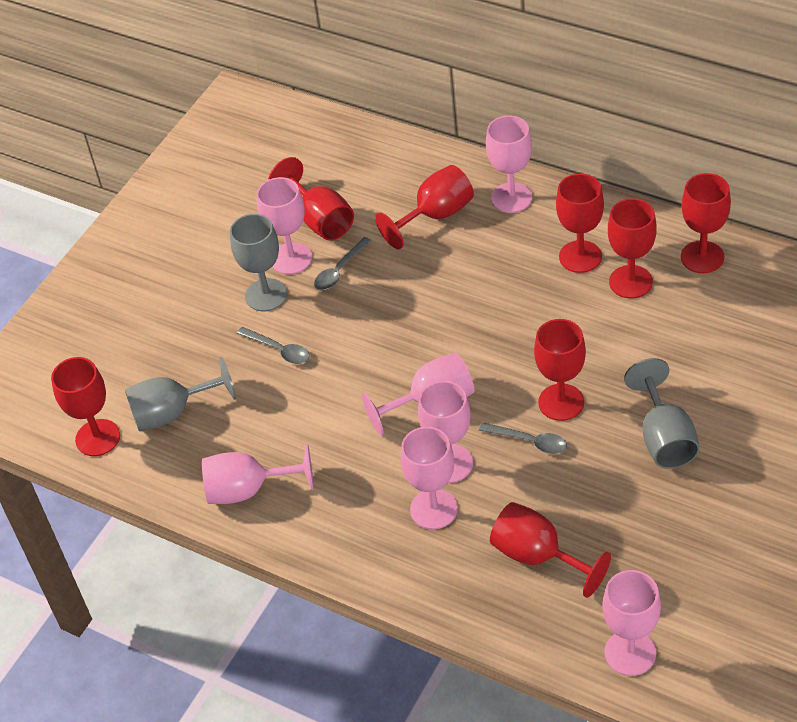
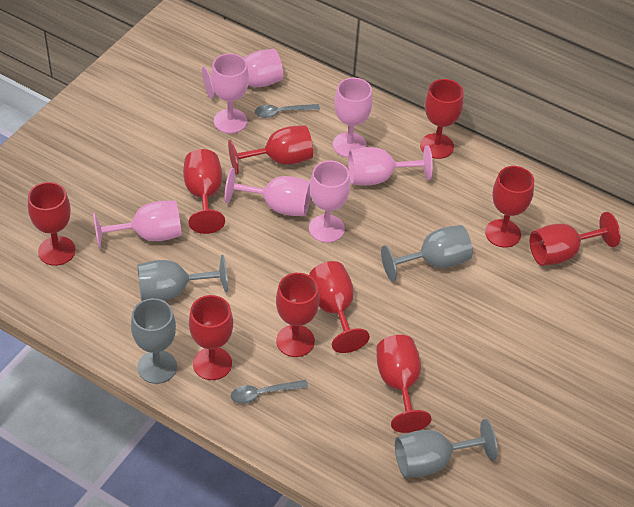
grey goblet: 3 -> 4
grey spoon: 3 -> 2
red goblet: 8 -> 10

